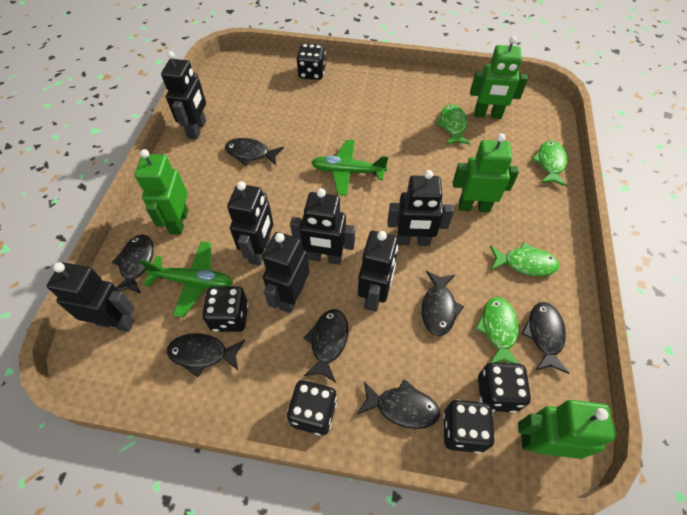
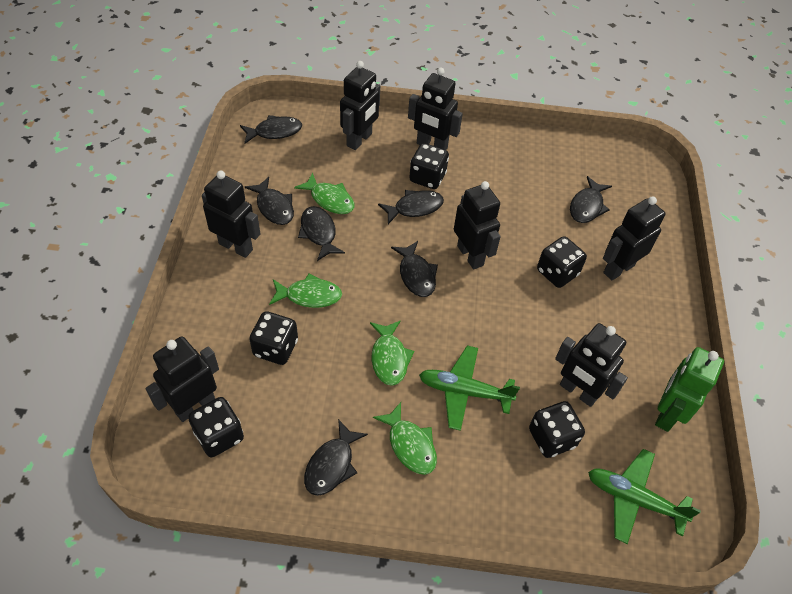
green robot: 4 -> 1

